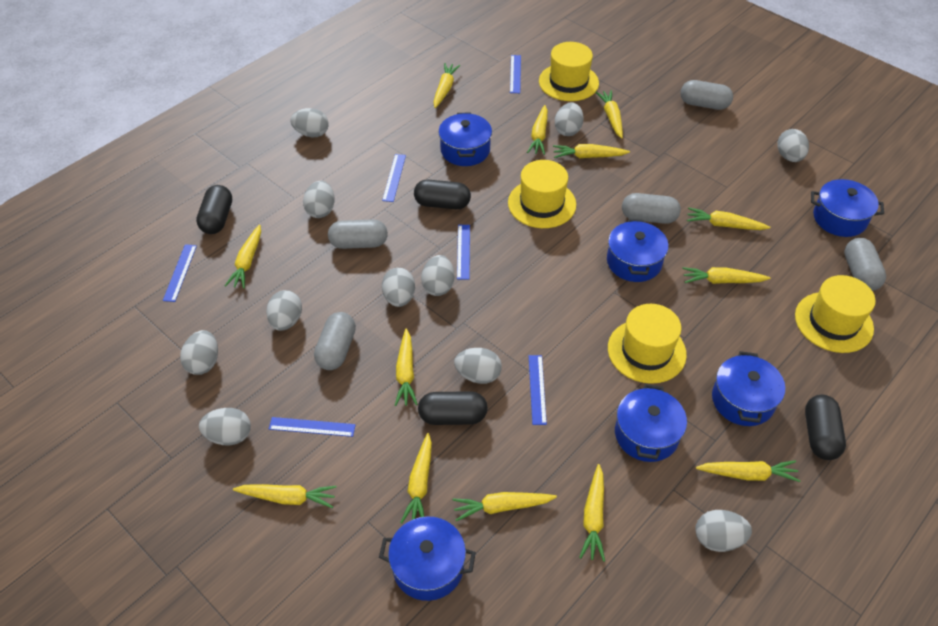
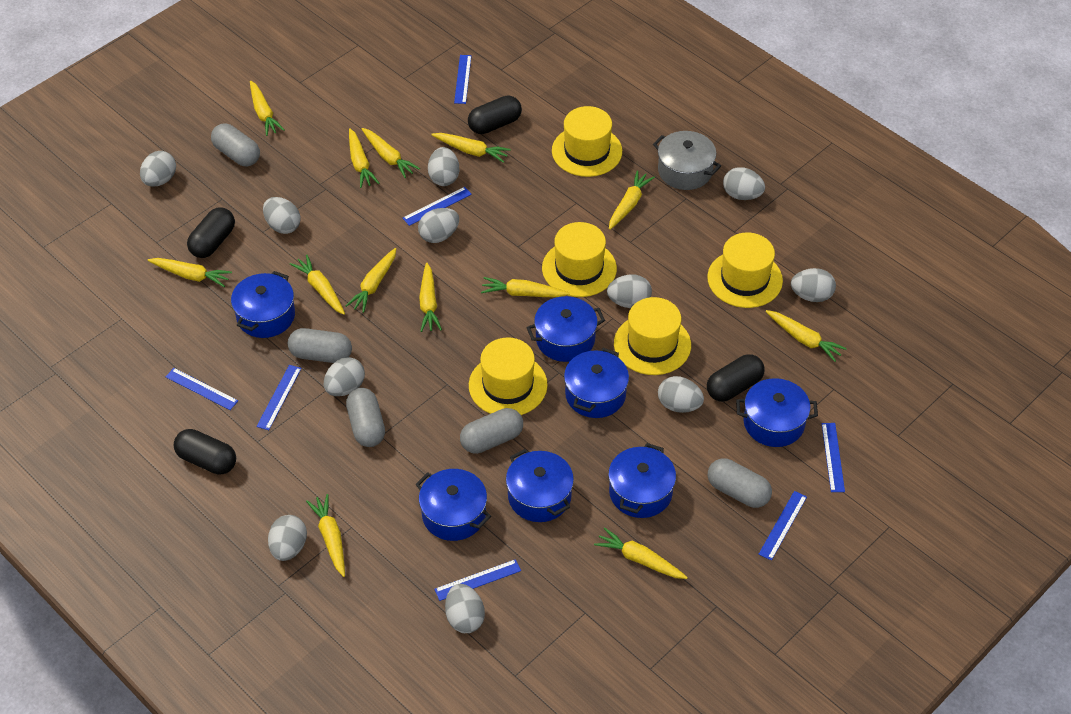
blue pot: 6 -> 7
blue ruler: 6 -> 7
grey pot: 0 -> 1
yellow hat: 4 -> 5

